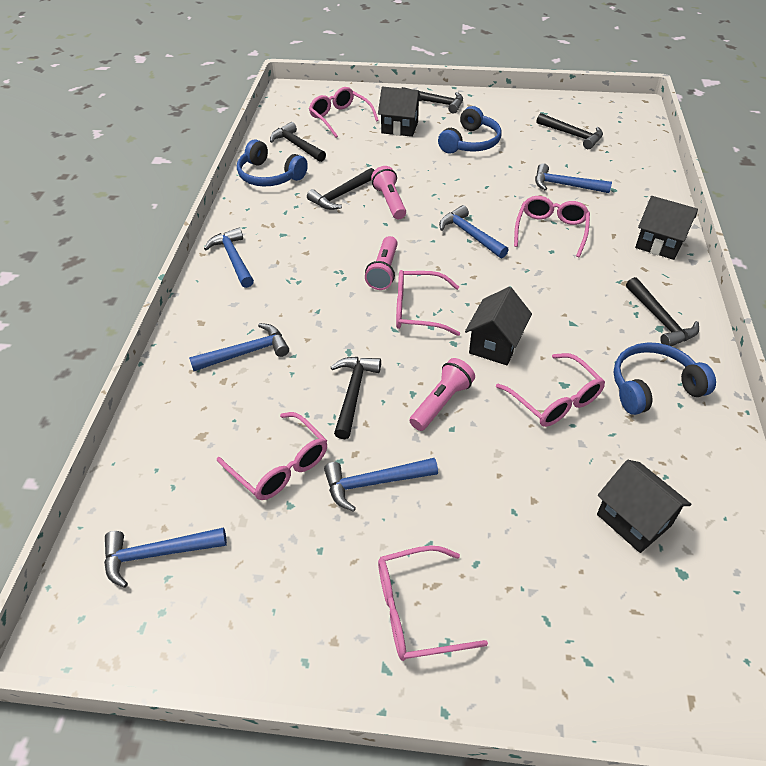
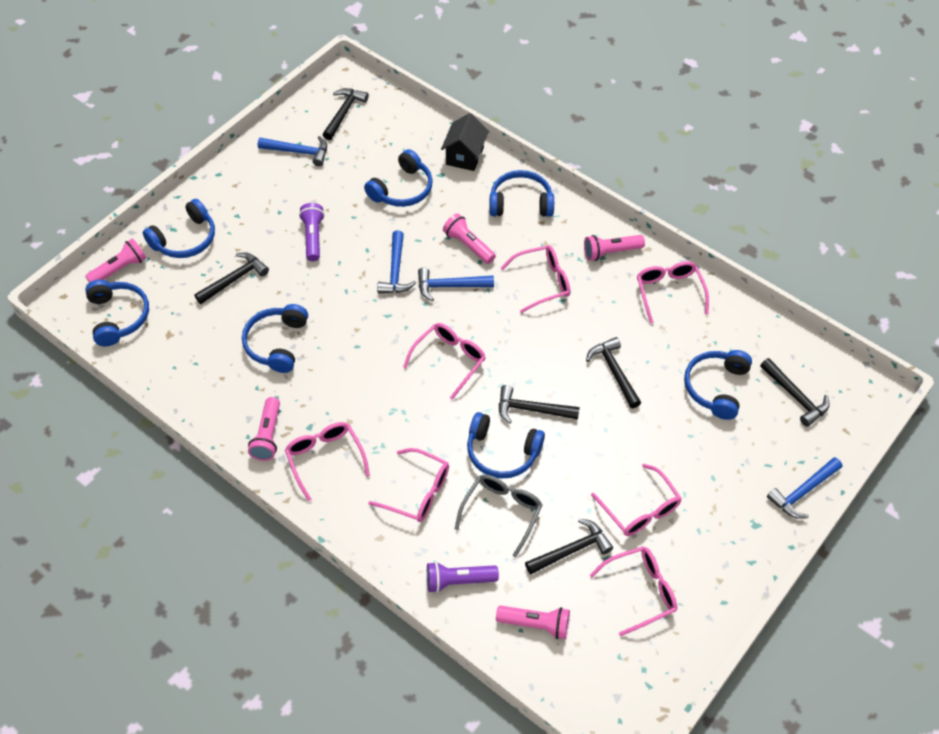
black house: 4 -> 1
blue hammer: 6 -> 4
blue headphones: 3 -> 7
grey glasses: 0 -> 1
pink flashlight: 3 -> 5
pink glasses: 6 -> 7
purple flashlight: 0 -> 2

